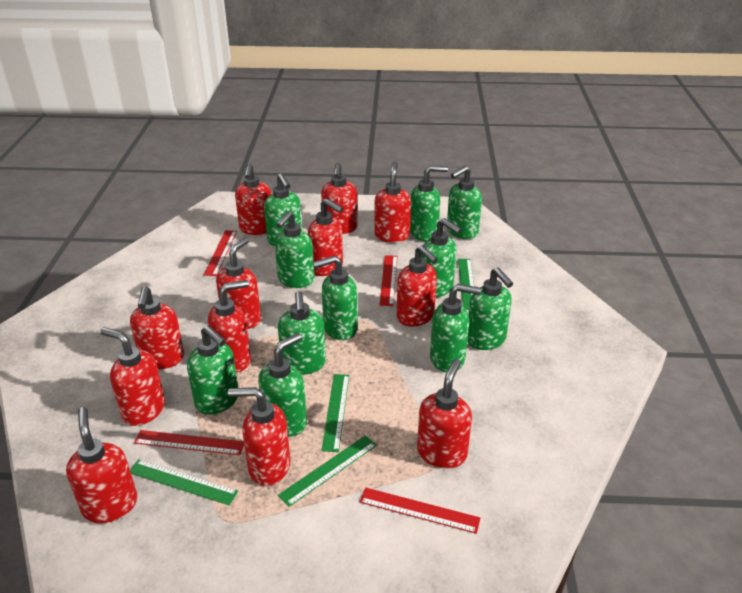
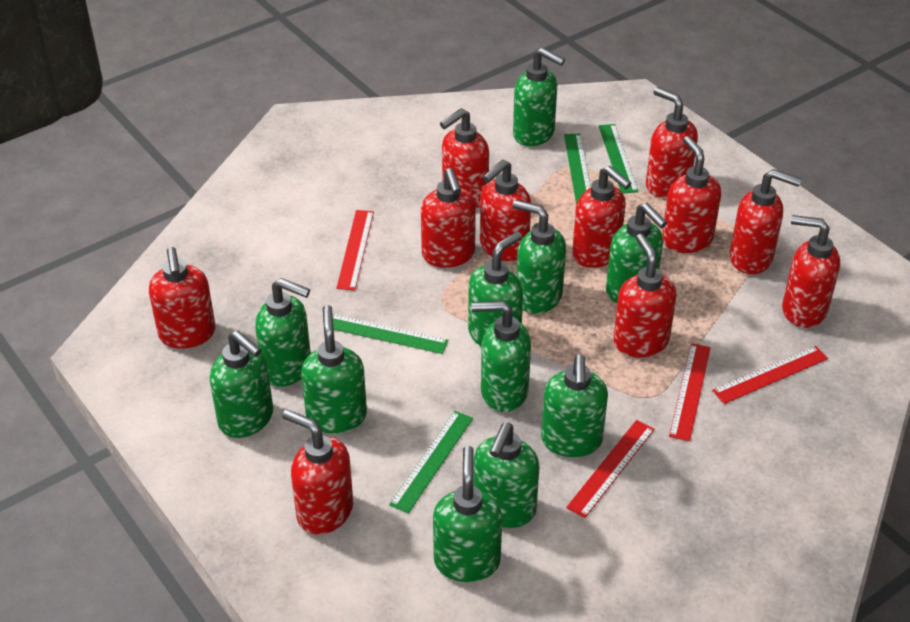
red soap dispenser: 12 -> 11

